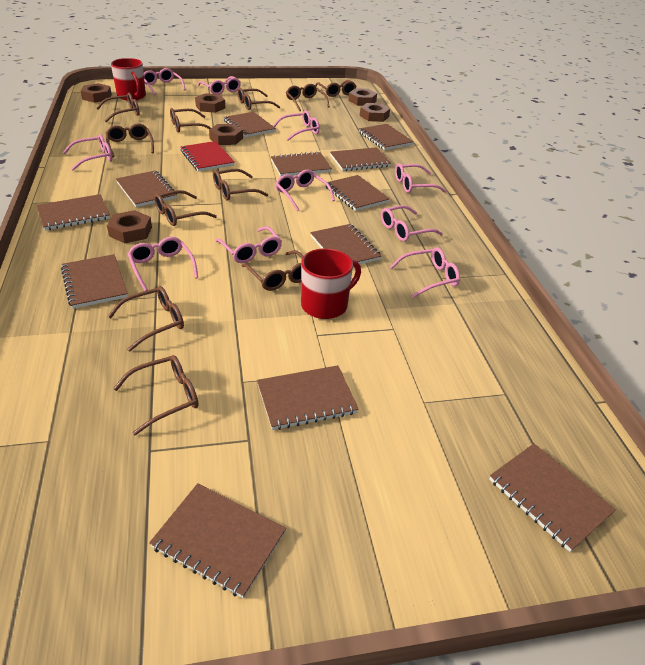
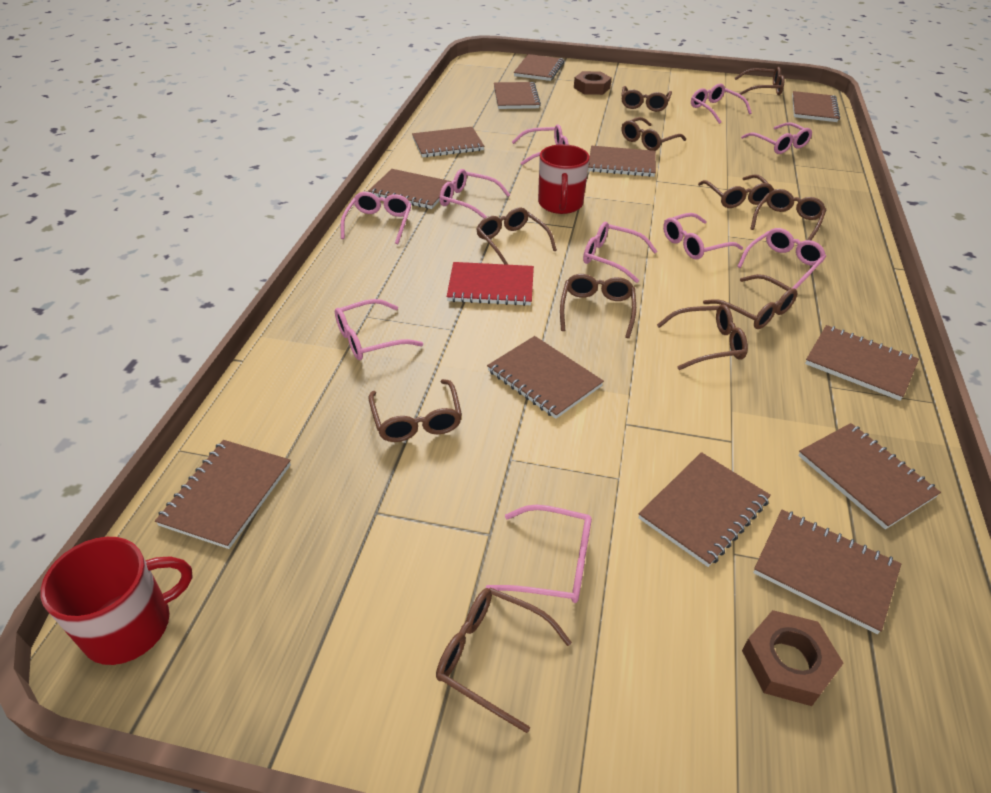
brown nut: 6 -> 2

